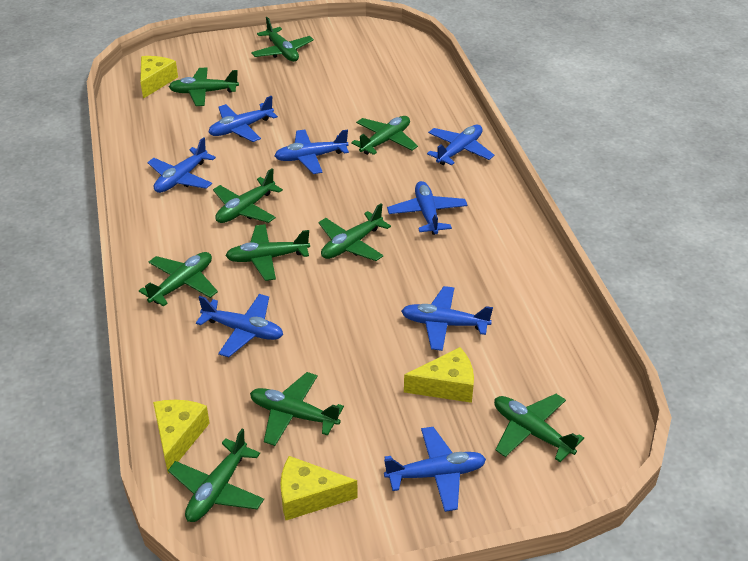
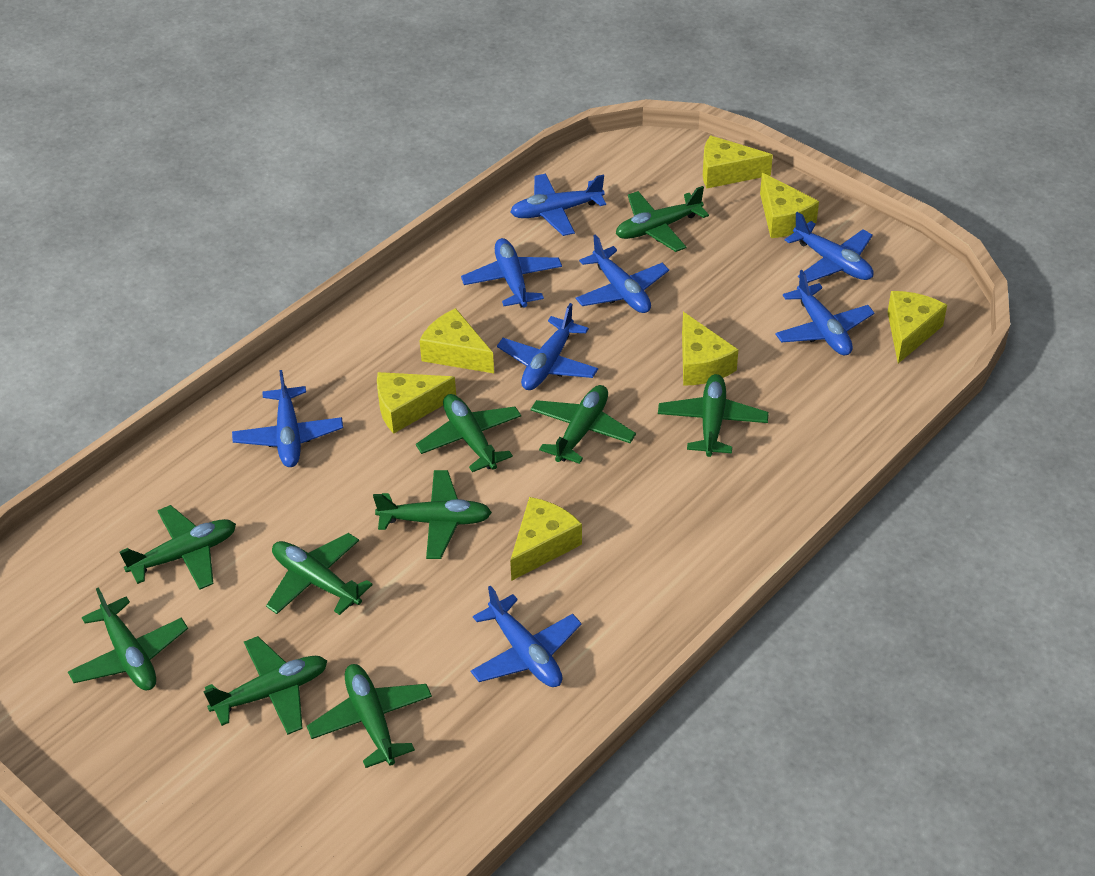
yellow cheese: 4 -> 7

